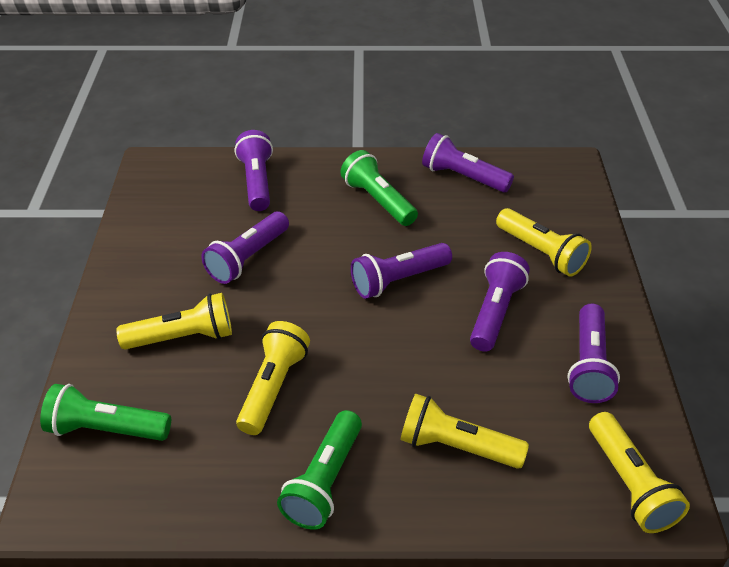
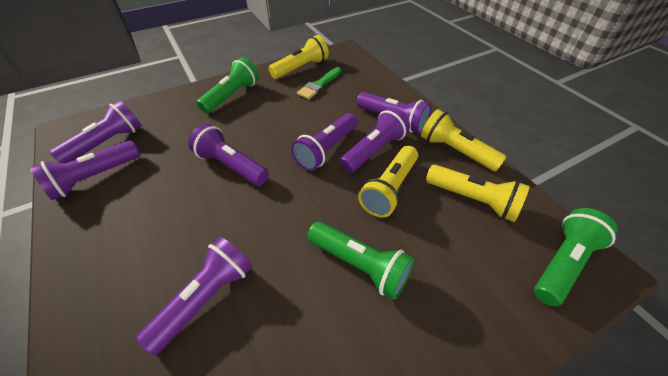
green brush: 0 -> 1
purple flashlight: 6 -> 7
yellow flashlight: 5 -> 4

